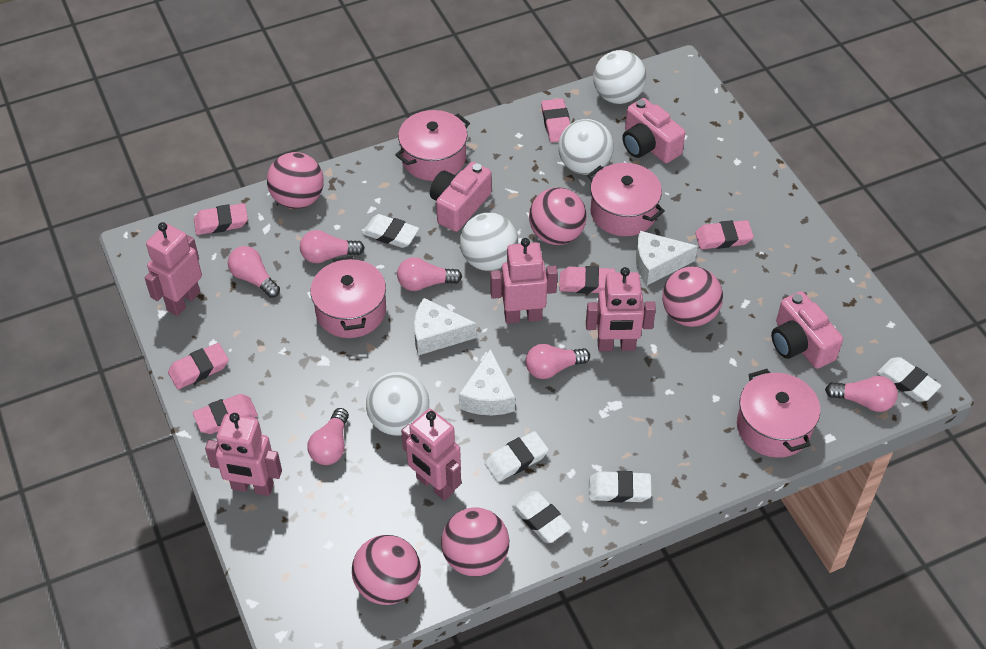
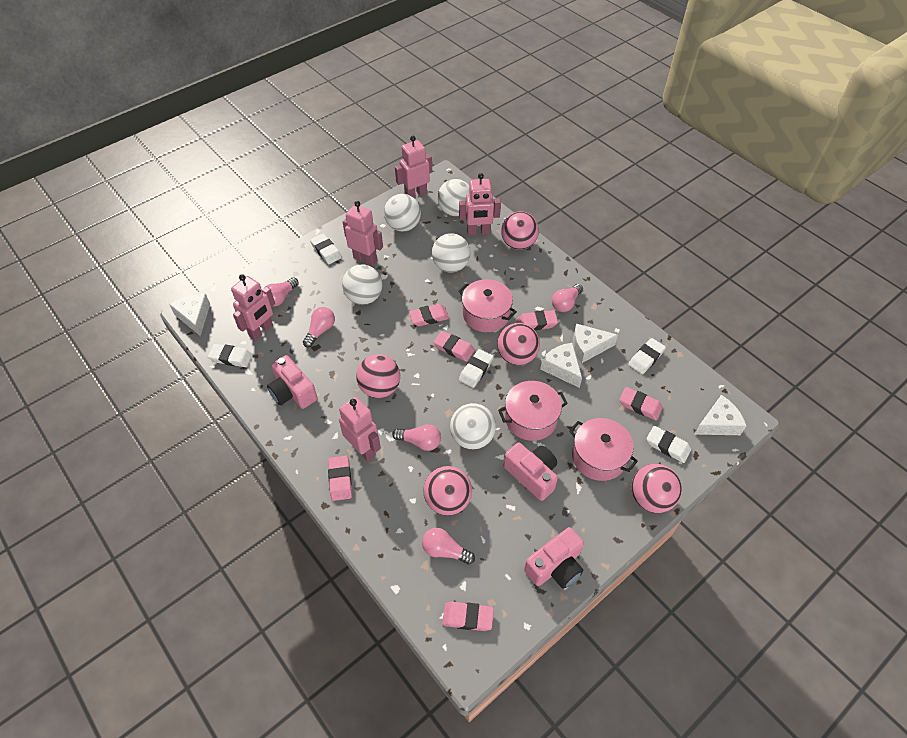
pink light bulb: 6 -> 5
pink pot: 4 -> 3
white ball: 4 -> 5
white cheese: 3 -> 4

